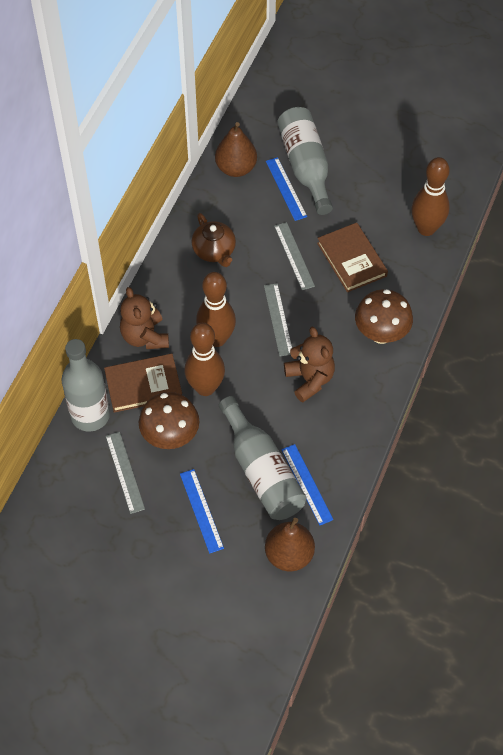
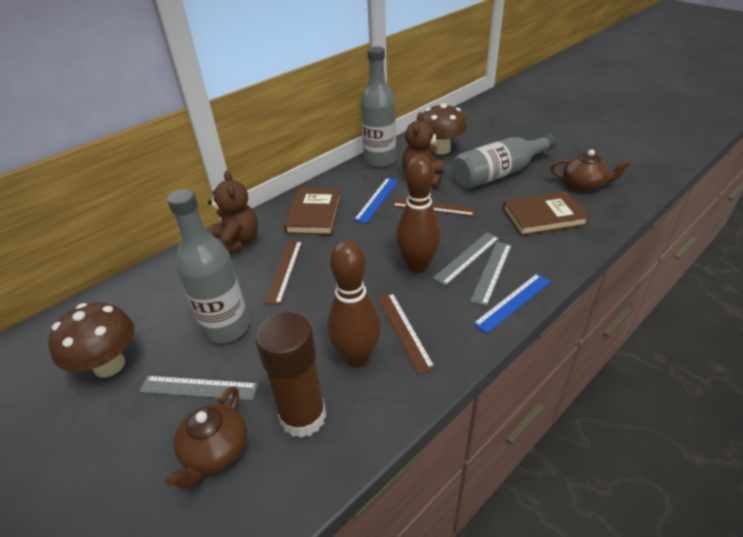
blue ruler: 3 -> 2
brown bowling pin: 3 -> 2
brown glue stick: 0 -> 1
brown pear: 2 -> 0
brown ruler: 0 -> 3
brown teapot: 1 -> 2

